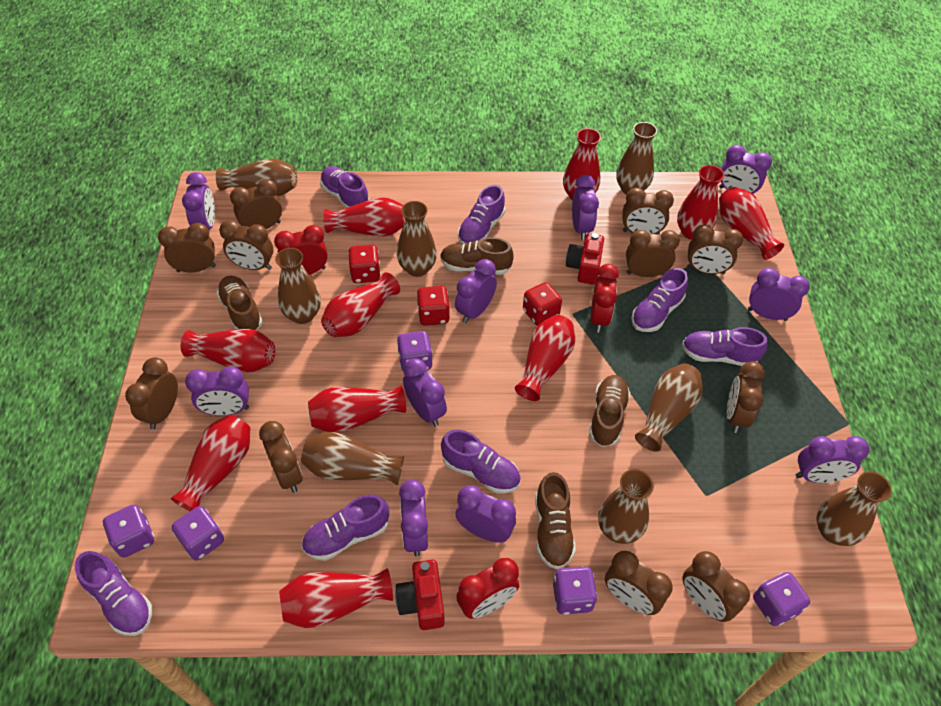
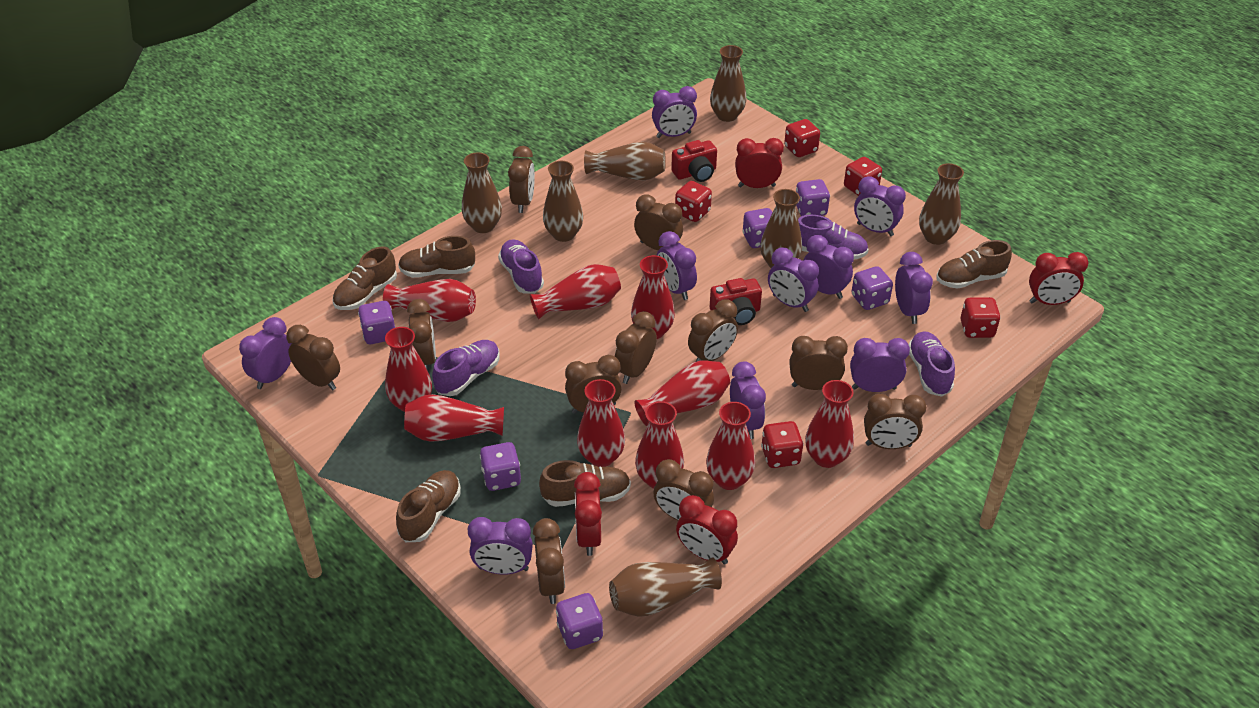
brown shoe: 4 -> 5
brown vase: 8 -> 7
purple dice: 5 -> 6
purple shoe: 7 -> 4
red clock: 3 -> 4
red dice: 3 -> 5

